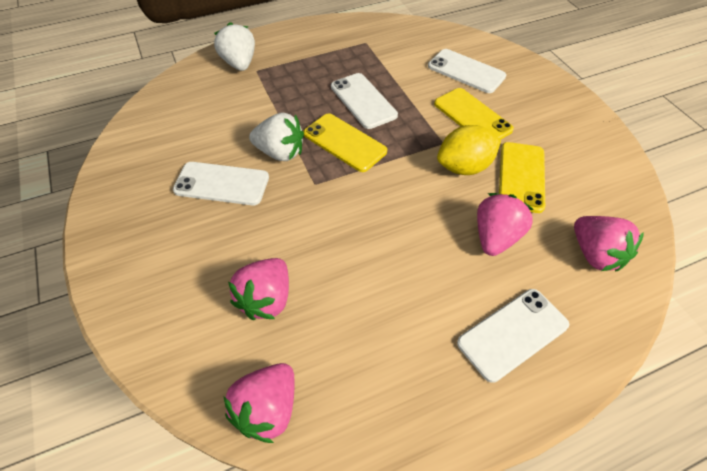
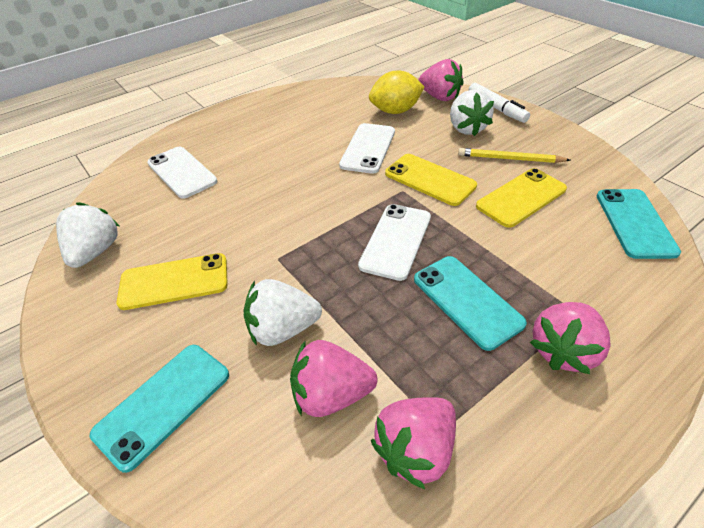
turquoise phone: 0 -> 3
white marker: 0 -> 1
white phone: 4 -> 3
white strawberry: 2 -> 3
yellow pencil: 0 -> 1

